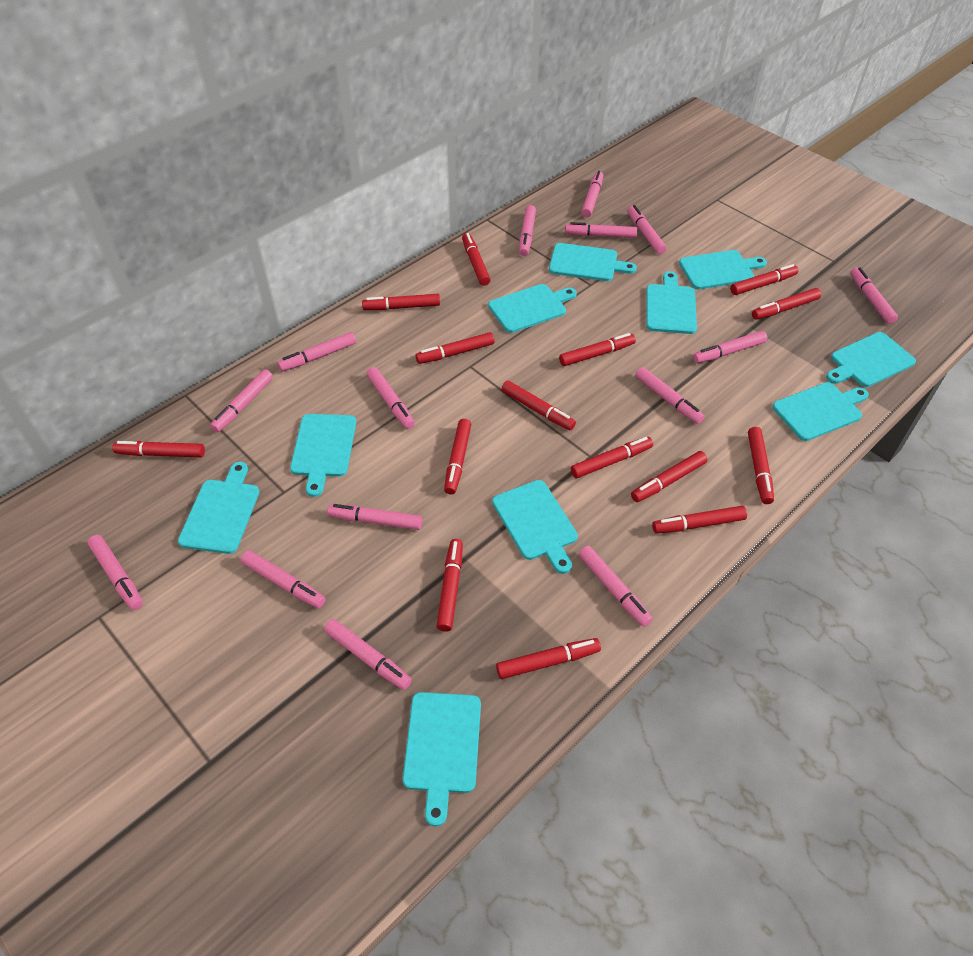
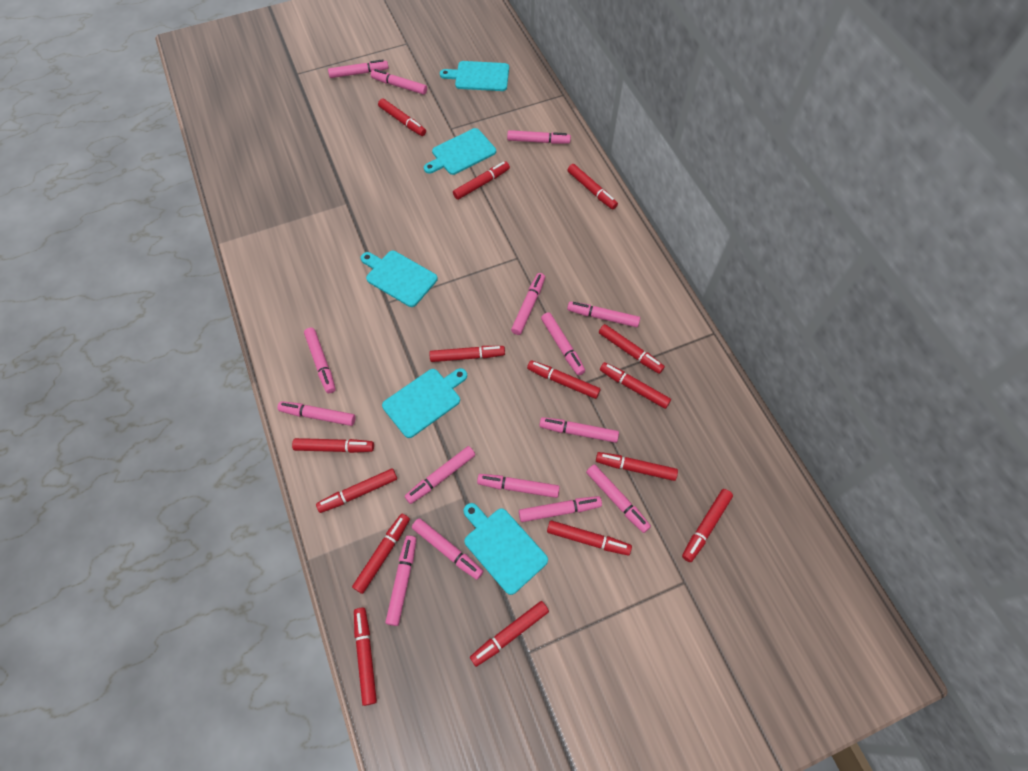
turquoise cutting board: 10 -> 5

